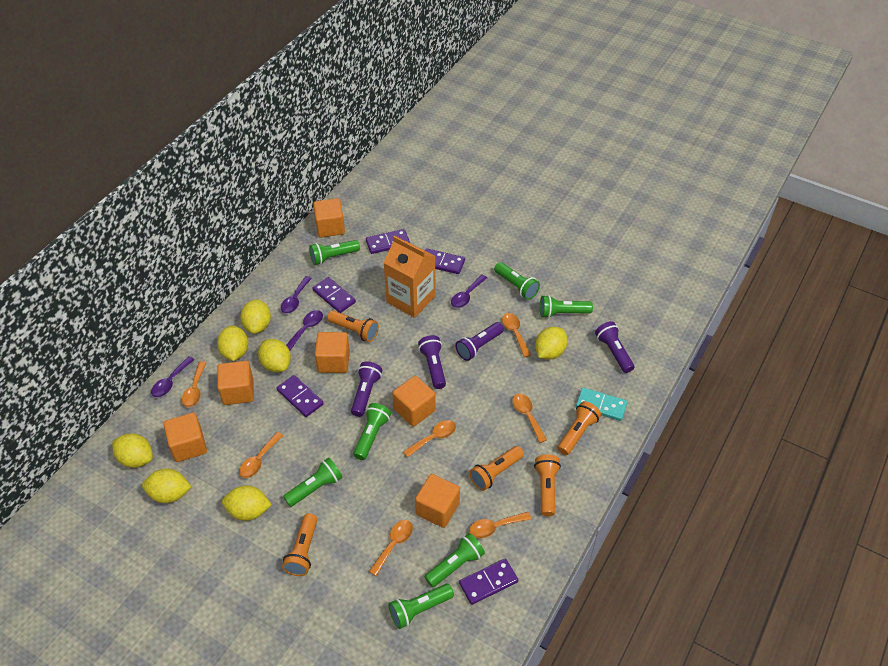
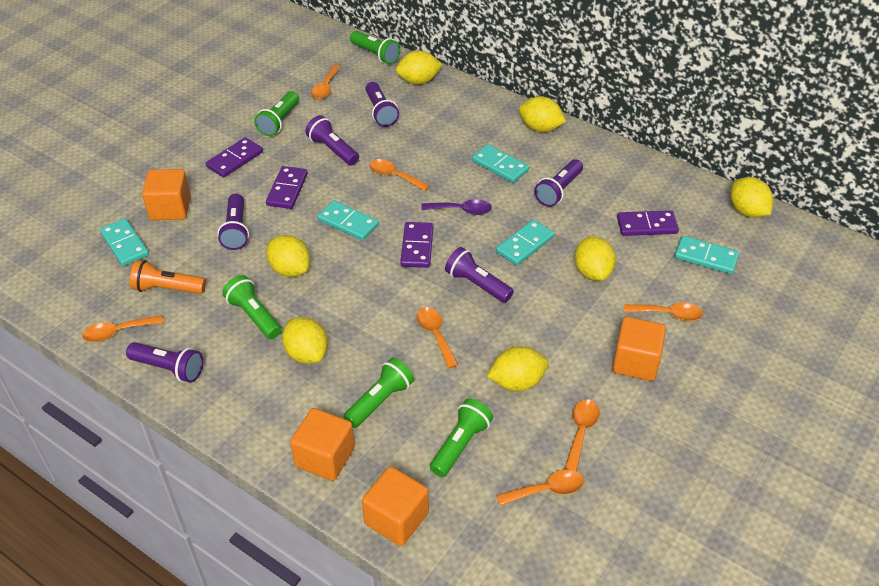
green flashlight: 7 -> 5
orange carton: 1 -> 0
orange cube: 6 -> 4
orange flashlight: 5 -> 1
purple domino: 5 -> 4
purple flashlight: 4 -> 6
purple spoon: 4 -> 1
turquoise domino: 1 -> 5

